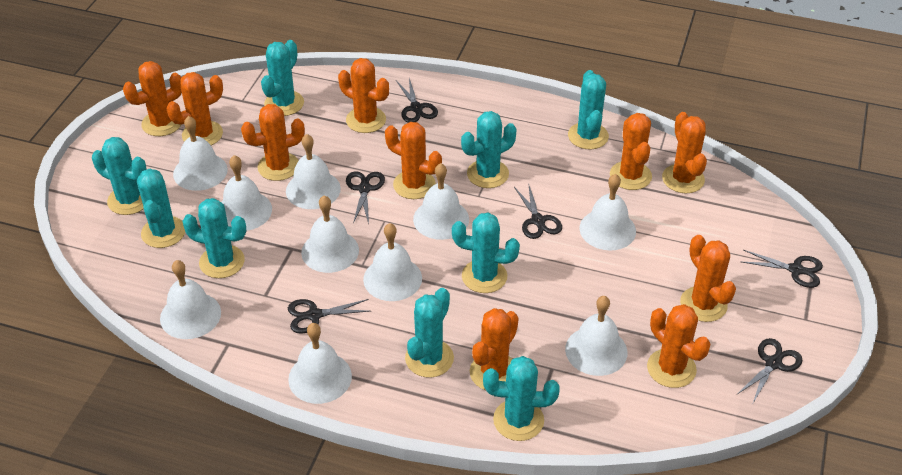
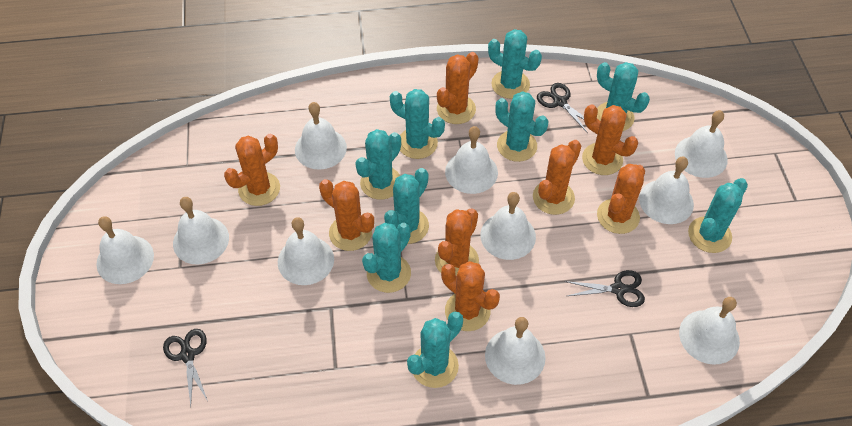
black scissors: 6 -> 3
orange cactus: 10 -> 8

